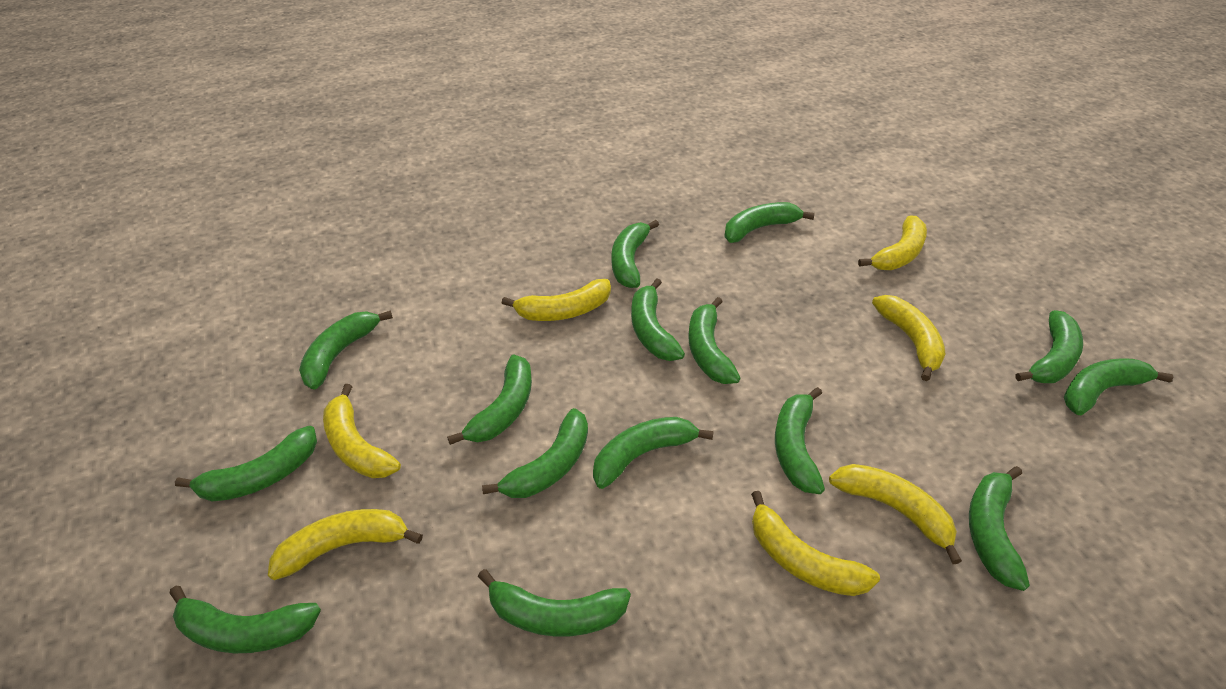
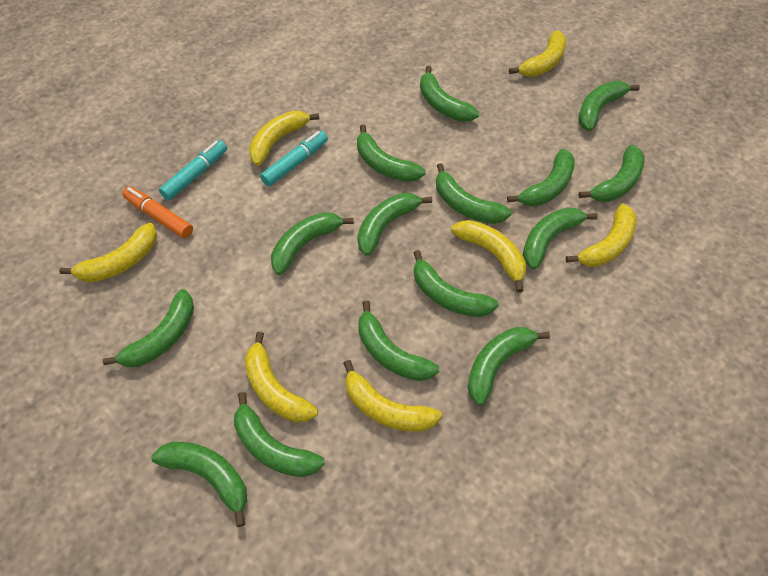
orange marker: 0 -> 1
turquoise marker: 0 -> 2

